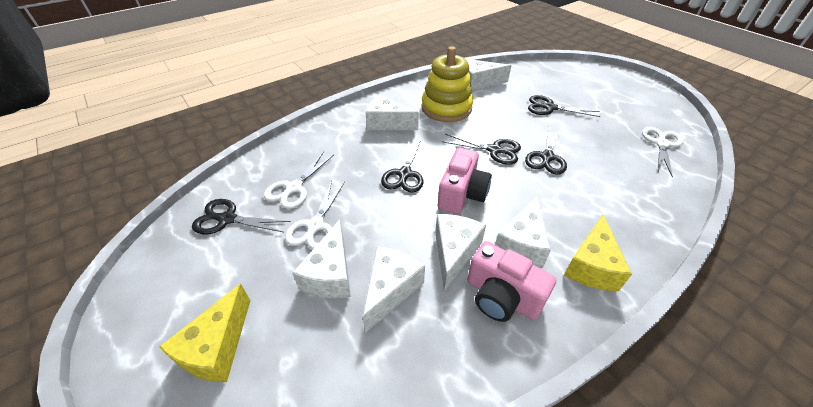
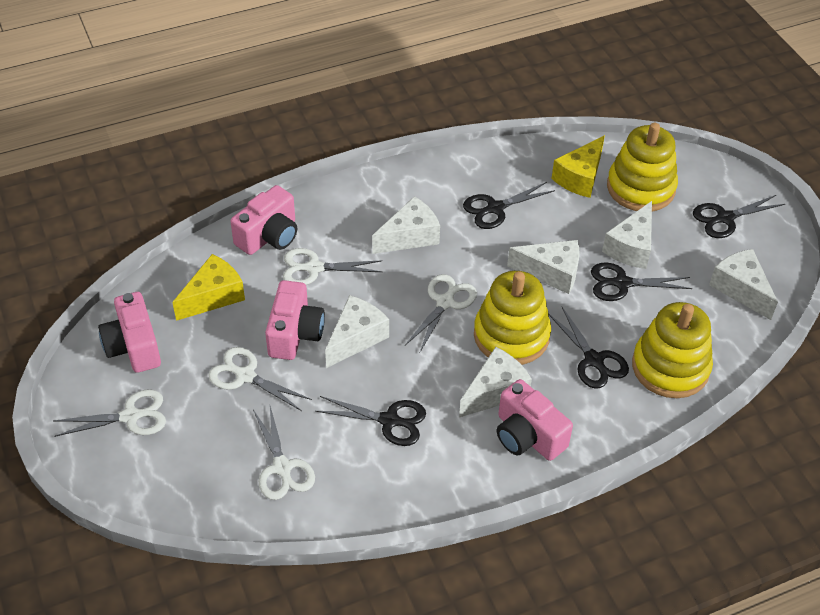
pink camera: 2 -> 4
white scissors: 3 -> 5
yellow stacking toy: 1 -> 3

